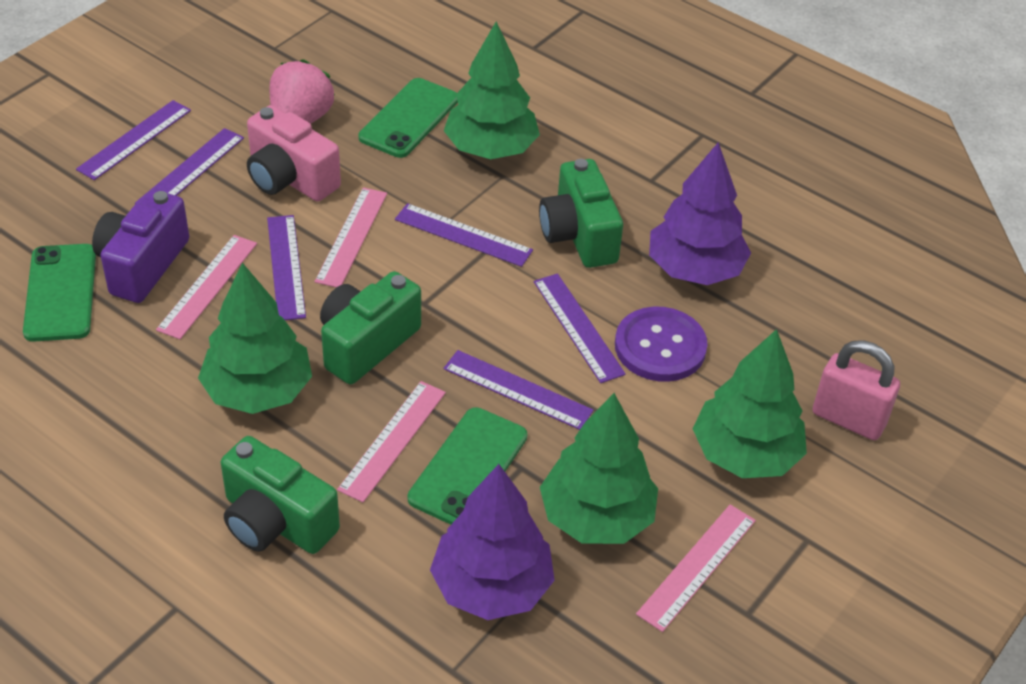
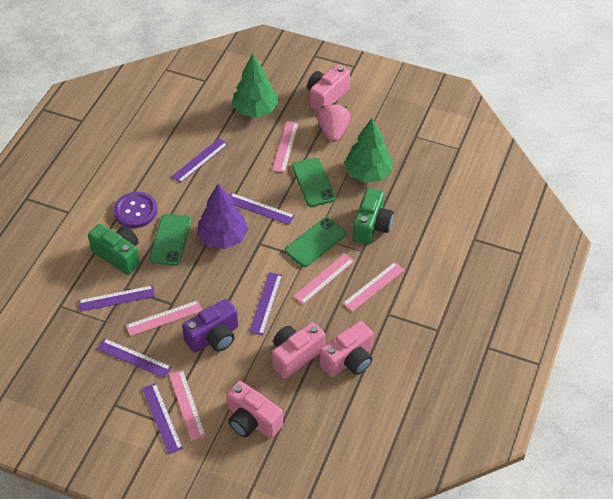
green camera: 3 -> 2
green tree: 4 -> 2
pink camera: 1 -> 4
pink padlock: 1 -> 0
pink ruler: 4 -> 5
purple tree: 2 -> 1

